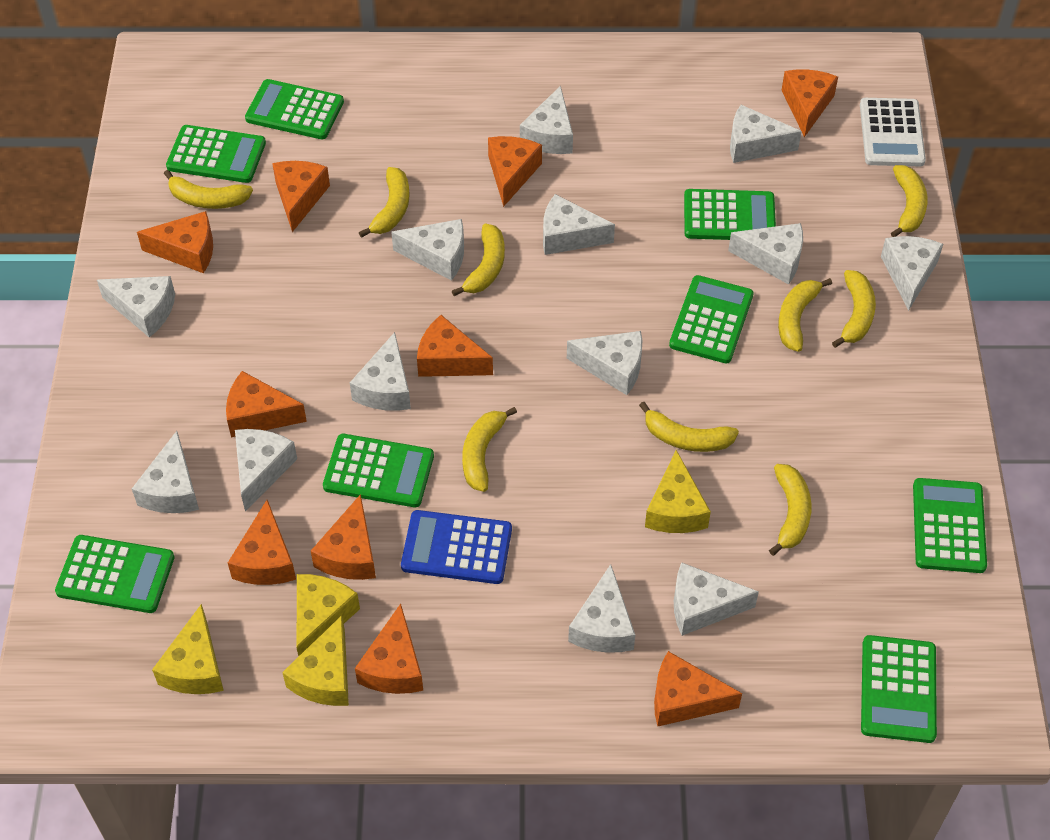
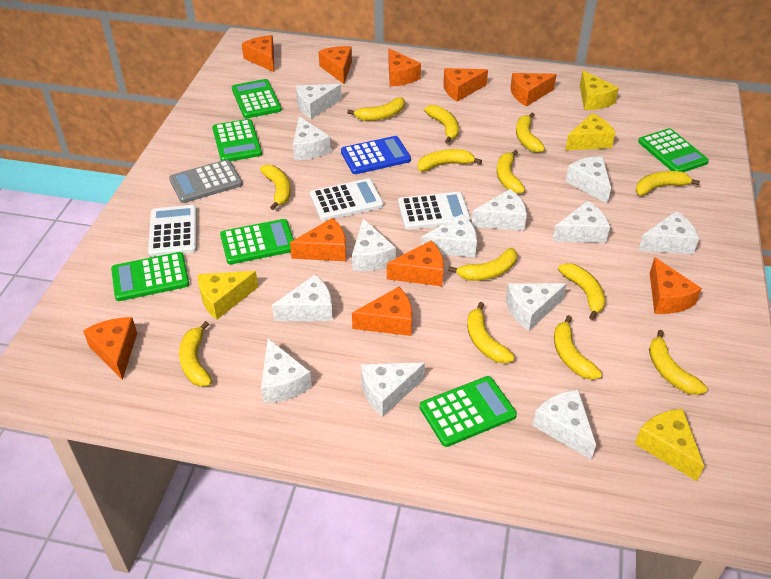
green calculator: 8 -> 6
grey calculator: 0 -> 1
white calculator: 1 -> 3
yellow banana: 9 -> 13

